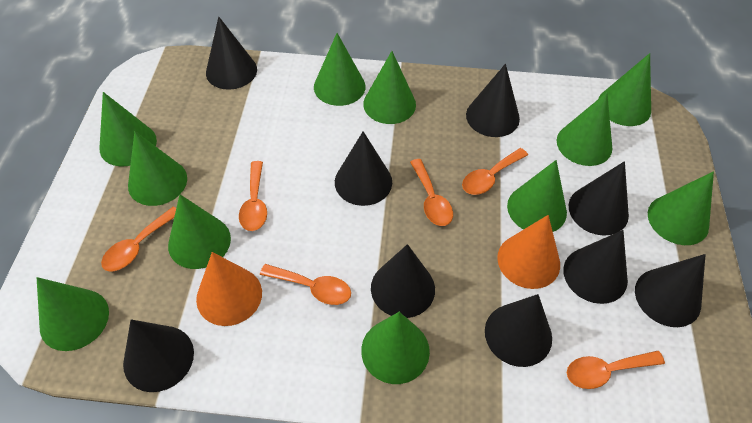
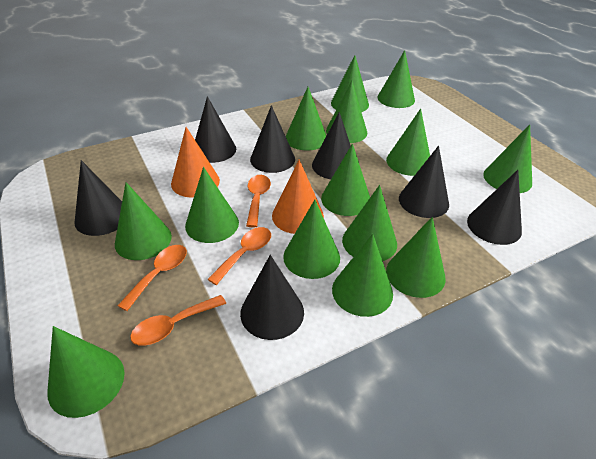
black cone: 9 -> 7
green cone: 11 -> 14
orange spoon: 6 -> 4

